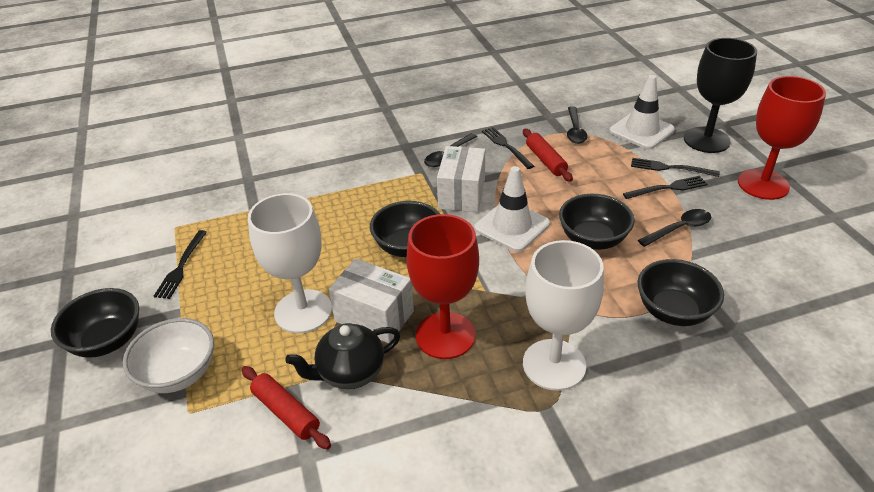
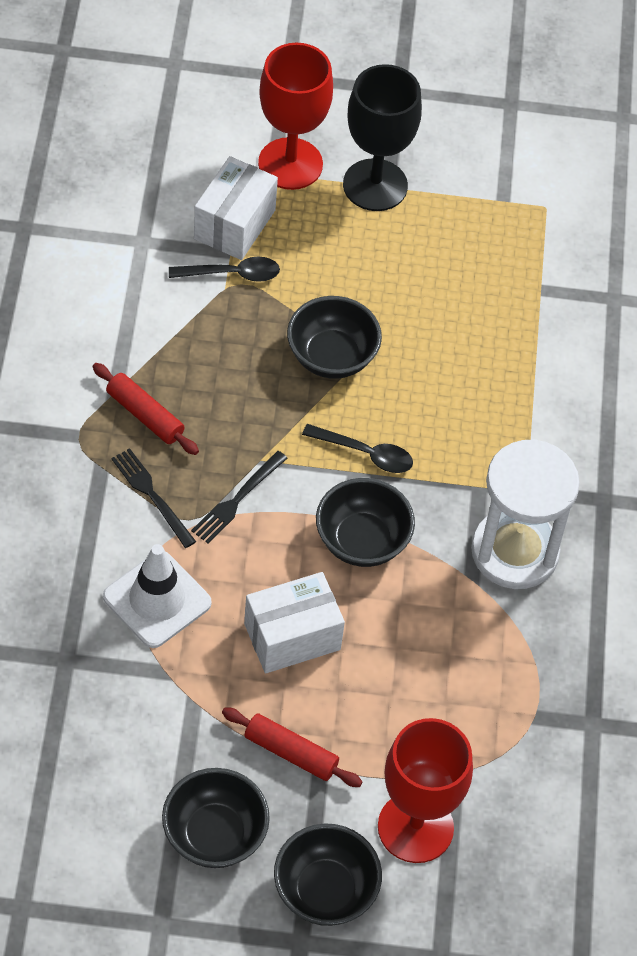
black fork: 4 -> 2
black spoon: 3 -> 2
black teapot: 1 -> 0
white bowl: 1 -> 0
white goblet: 2 -> 0
white hourglass: 0 -> 1
white traffic cone: 2 -> 1

